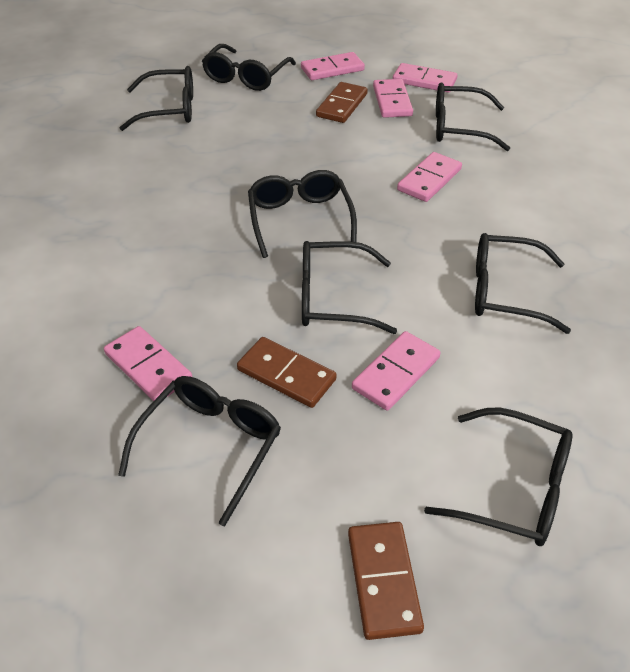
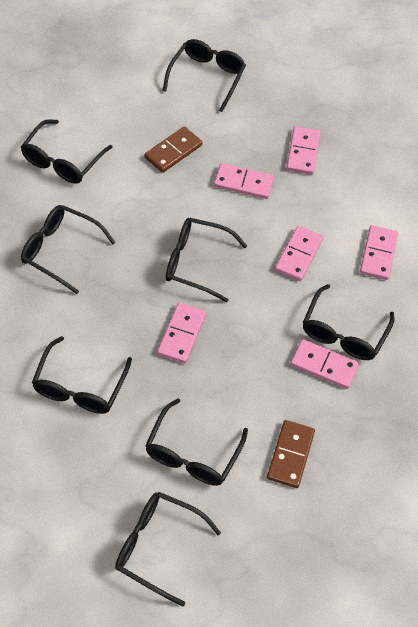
brown domino: 3 -> 2

